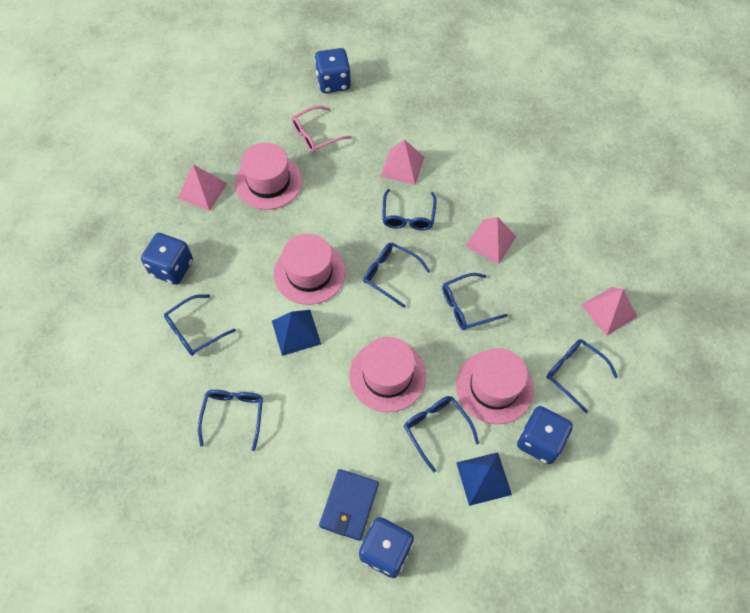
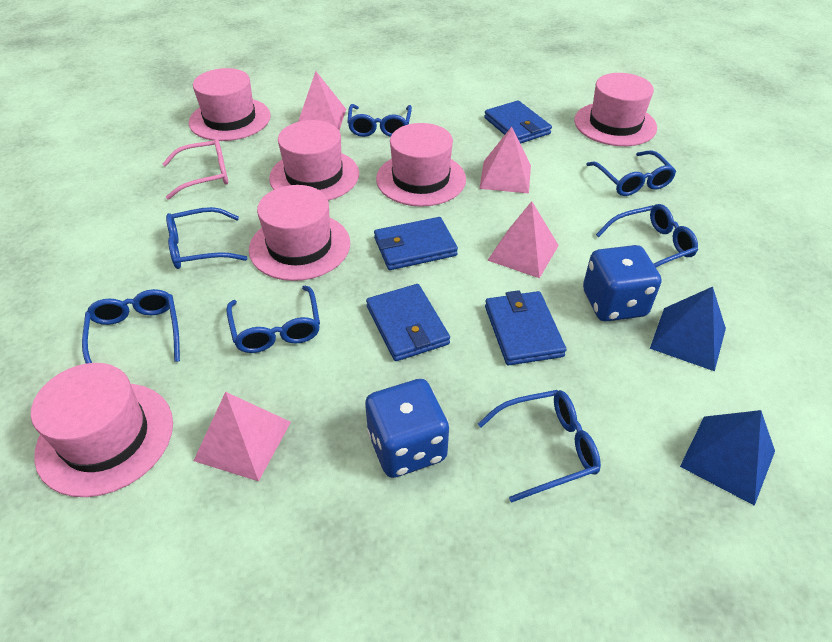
blue dice: 4 -> 2
blue wallet: 1 -> 4
pink hat: 4 -> 6

